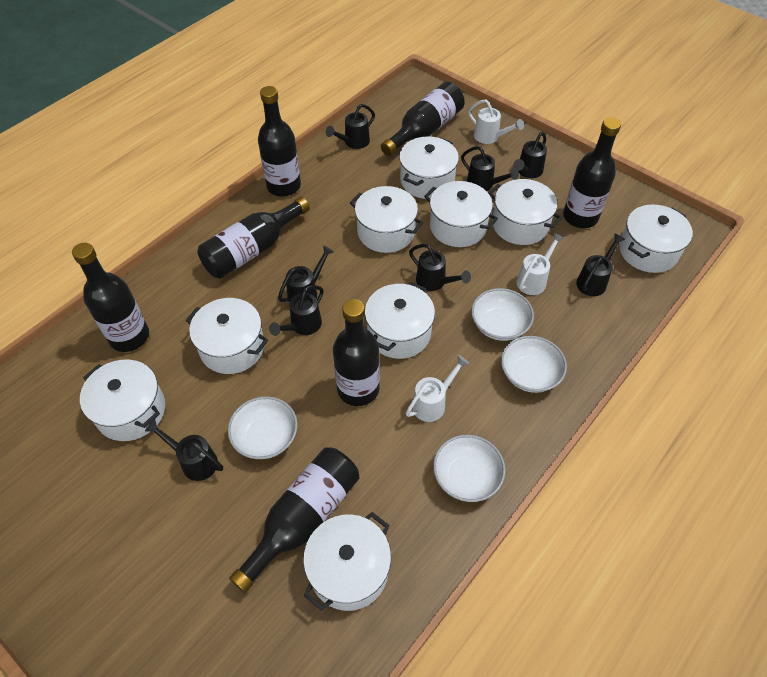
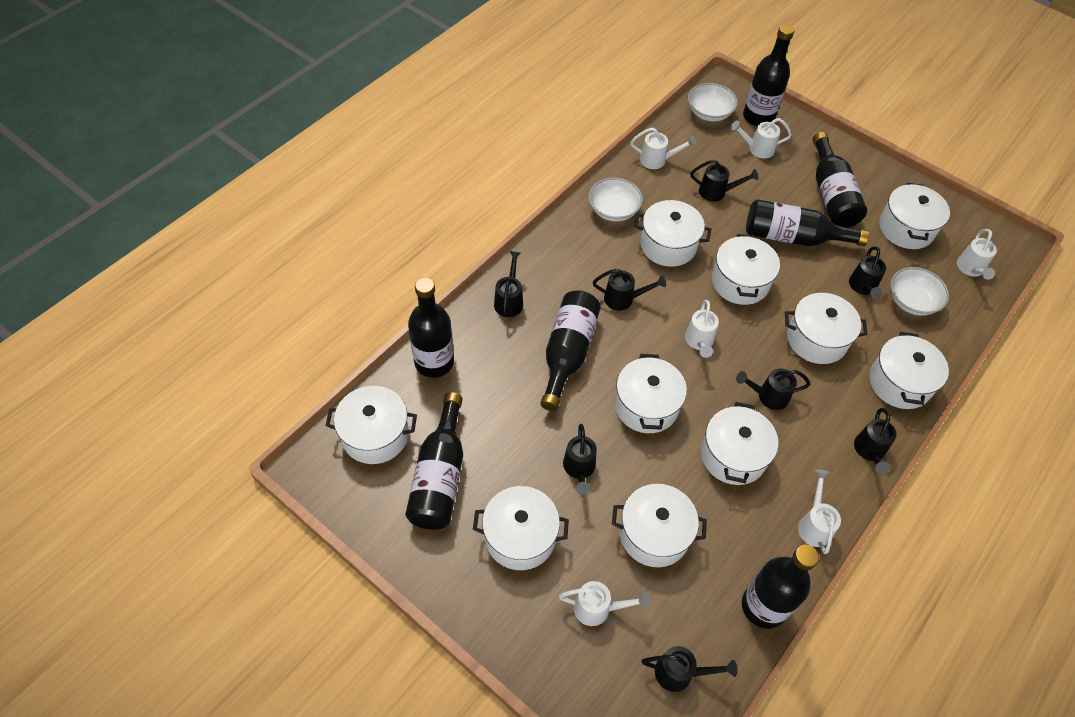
white bowl: 4 -> 3
white pot: 9 -> 10
white watering can: 3 -> 6

